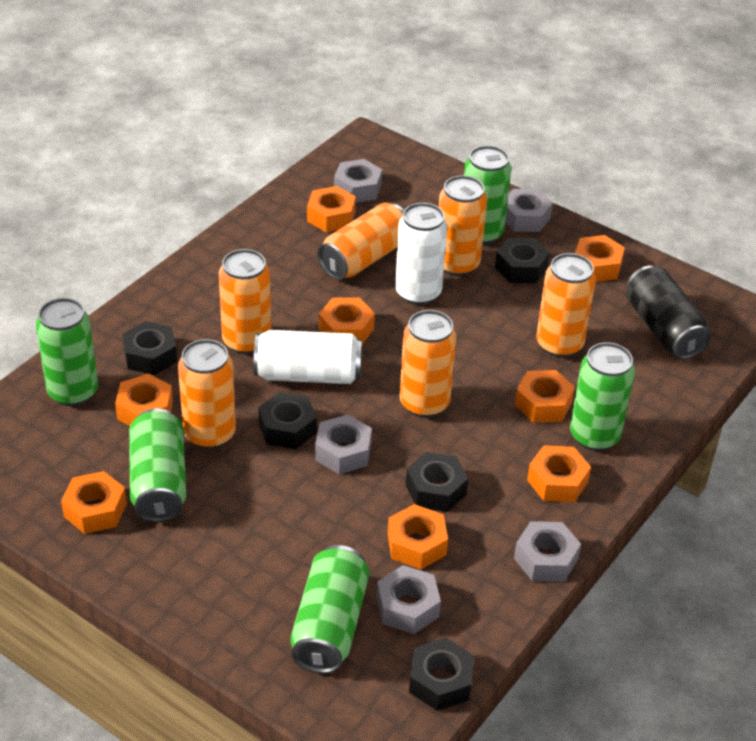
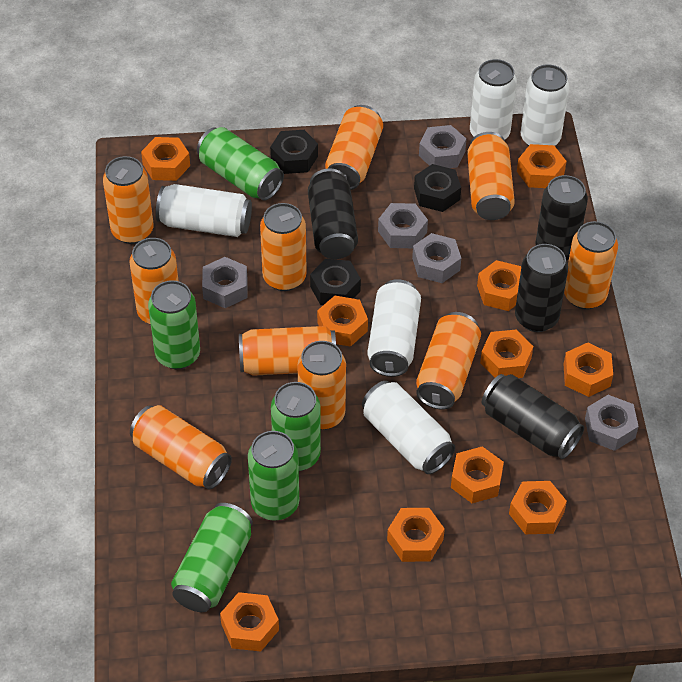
black can: 1 -> 4
black nut: 5 -> 3
orange can: 6 -> 10
orange nut: 8 -> 10
white can: 2 -> 5

